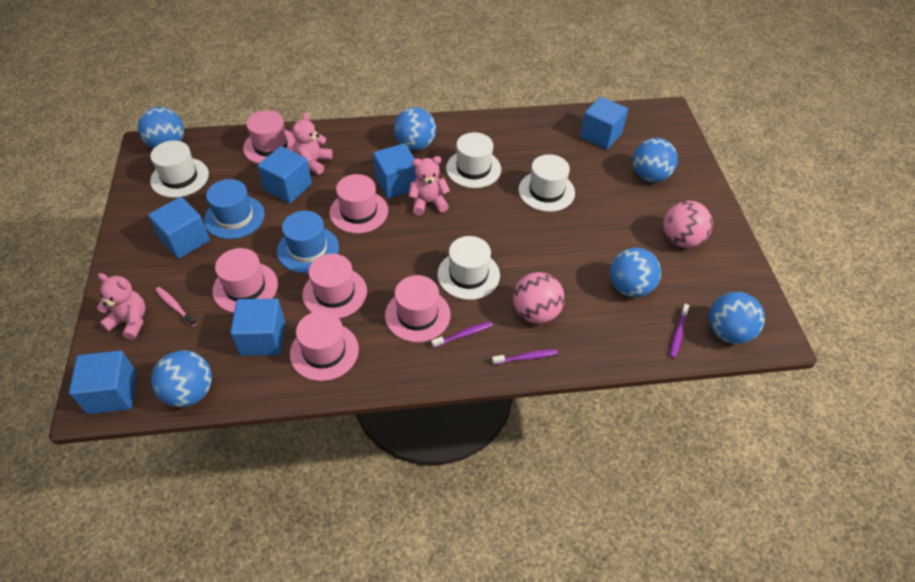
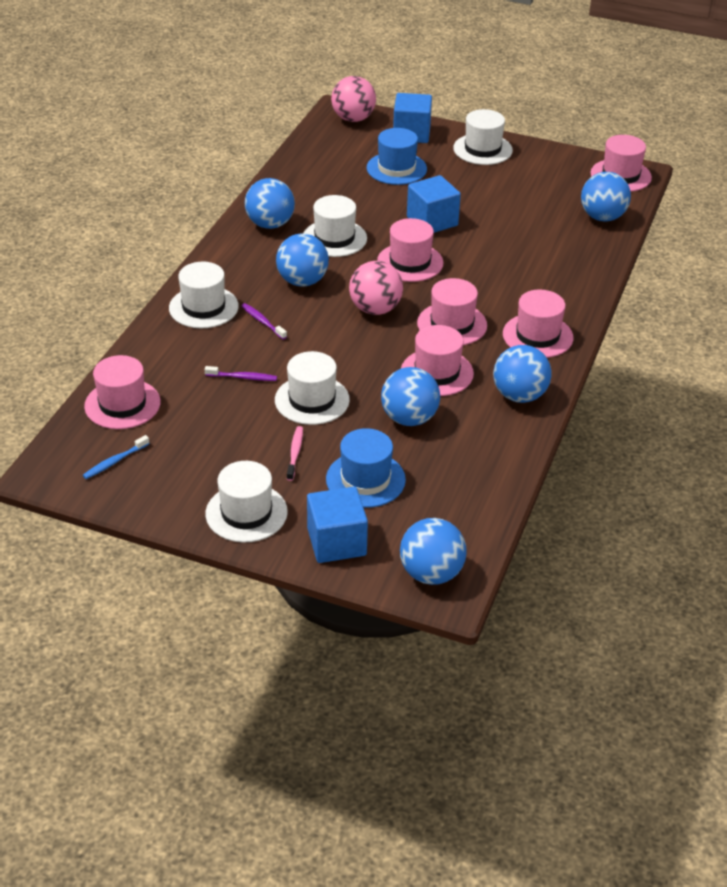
blue cube: 6 -> 3
blue toothbrush: 0 -> 1
pink teddy bear: 3 -> 0
purple toothbrush: 3 -> 2
white hat: 4 -> 5

